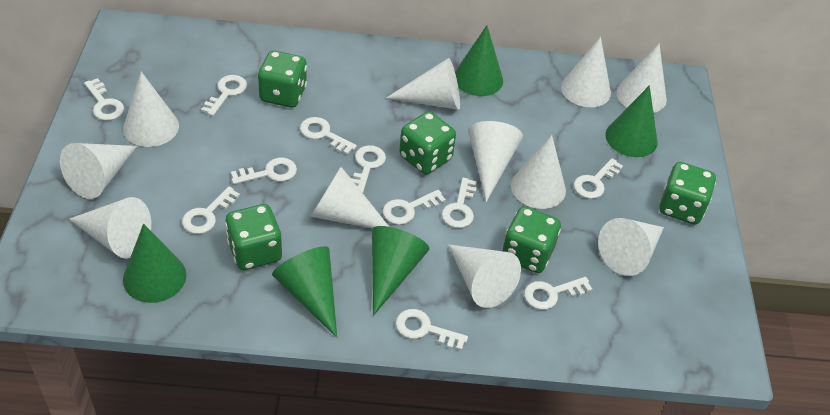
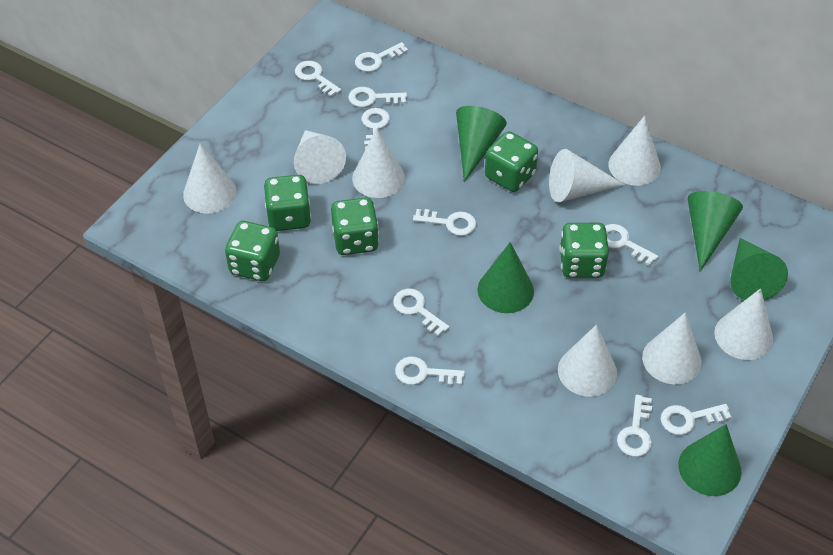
white cone: 11 -> 8
white key: 11 -> 10

